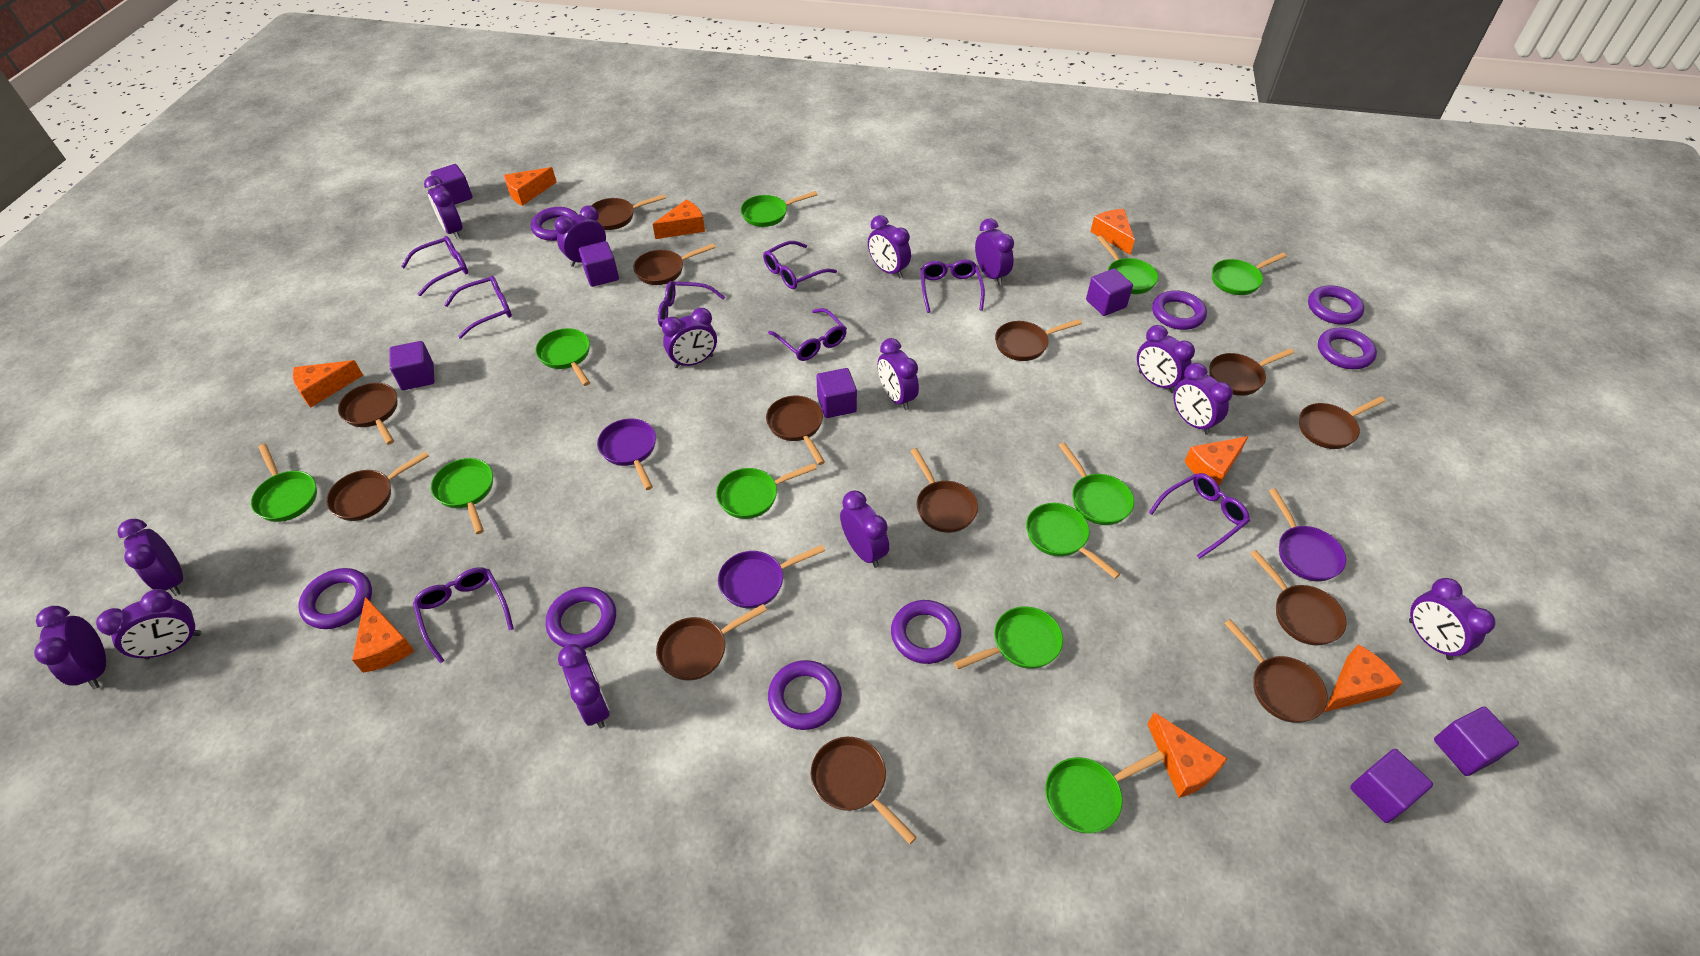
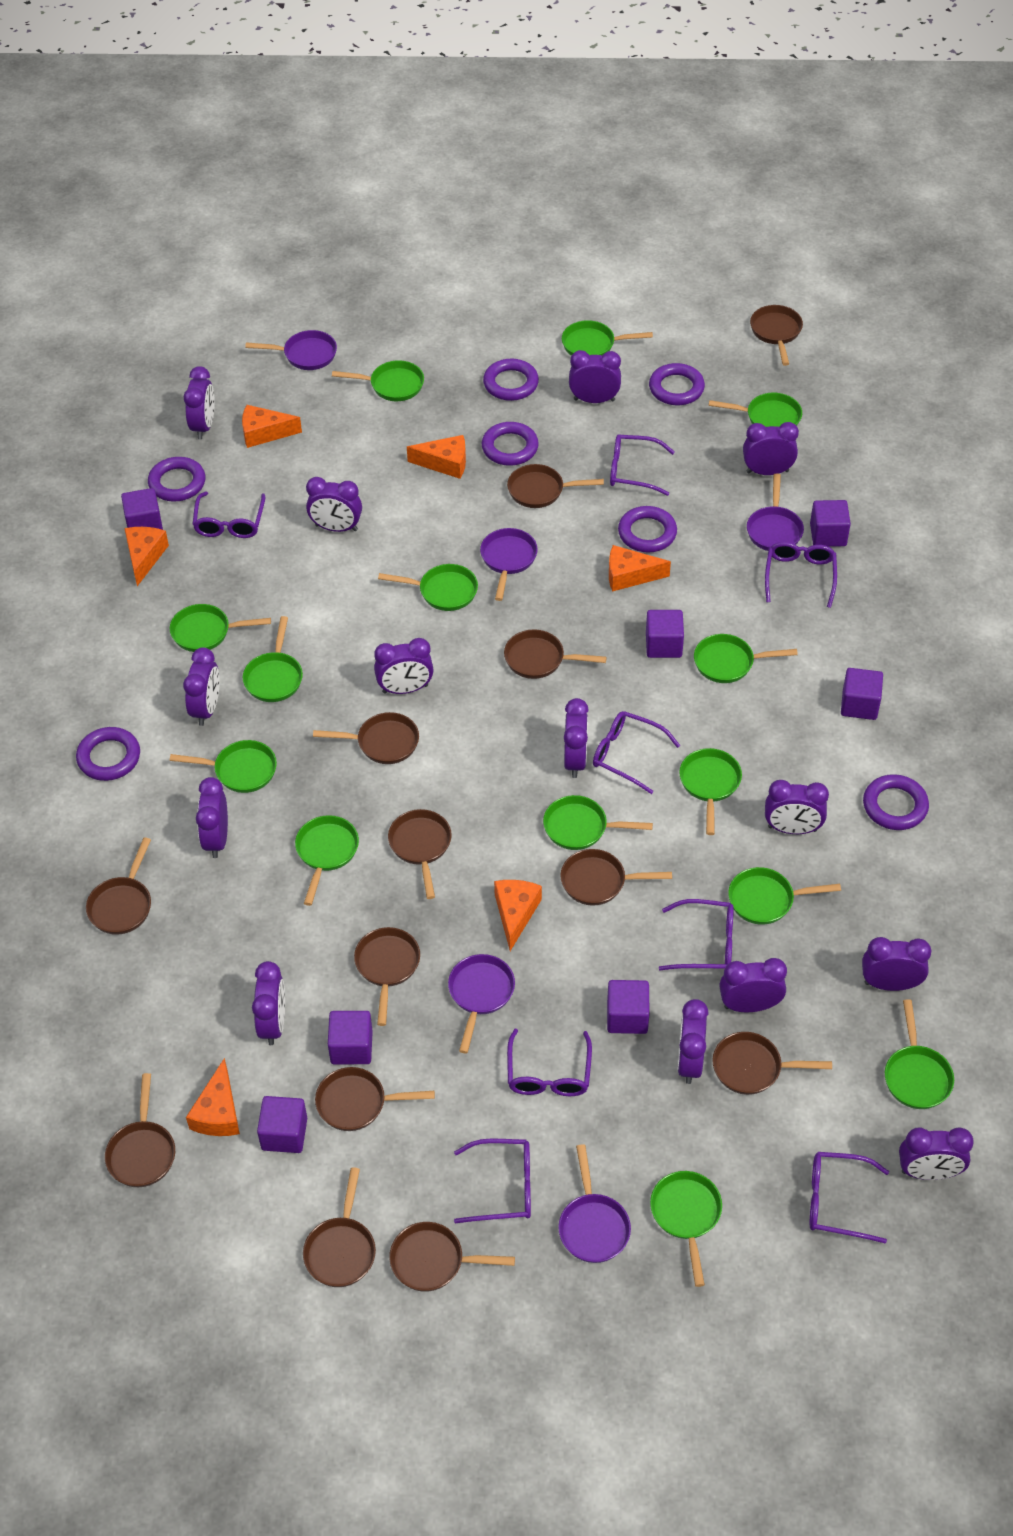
green pan: 11 -> 14
orange cheese: 8 -> 6
purple pan: 3 -> 5
purple ring: 8 -> 7

